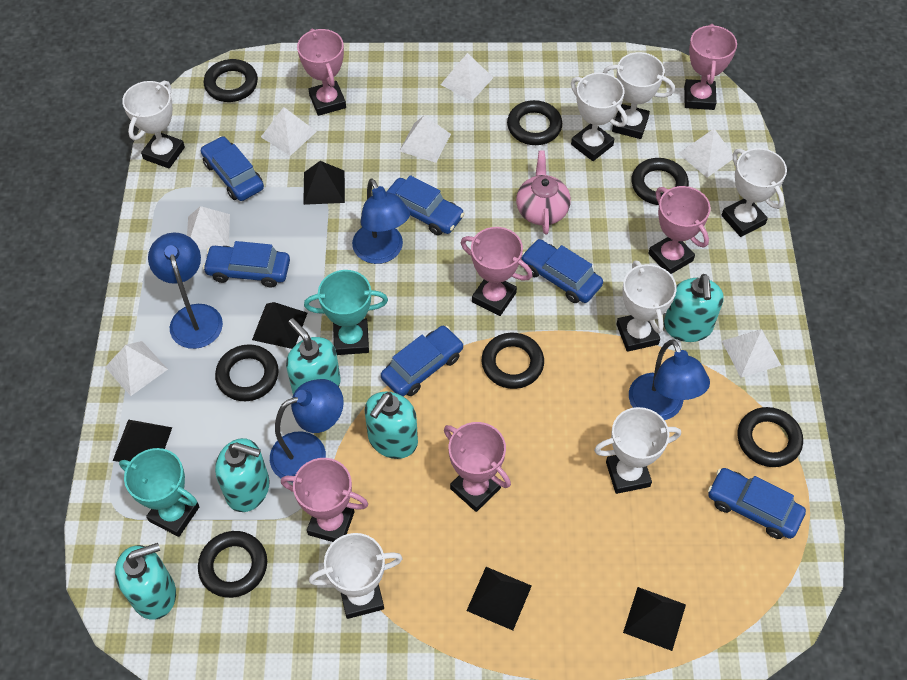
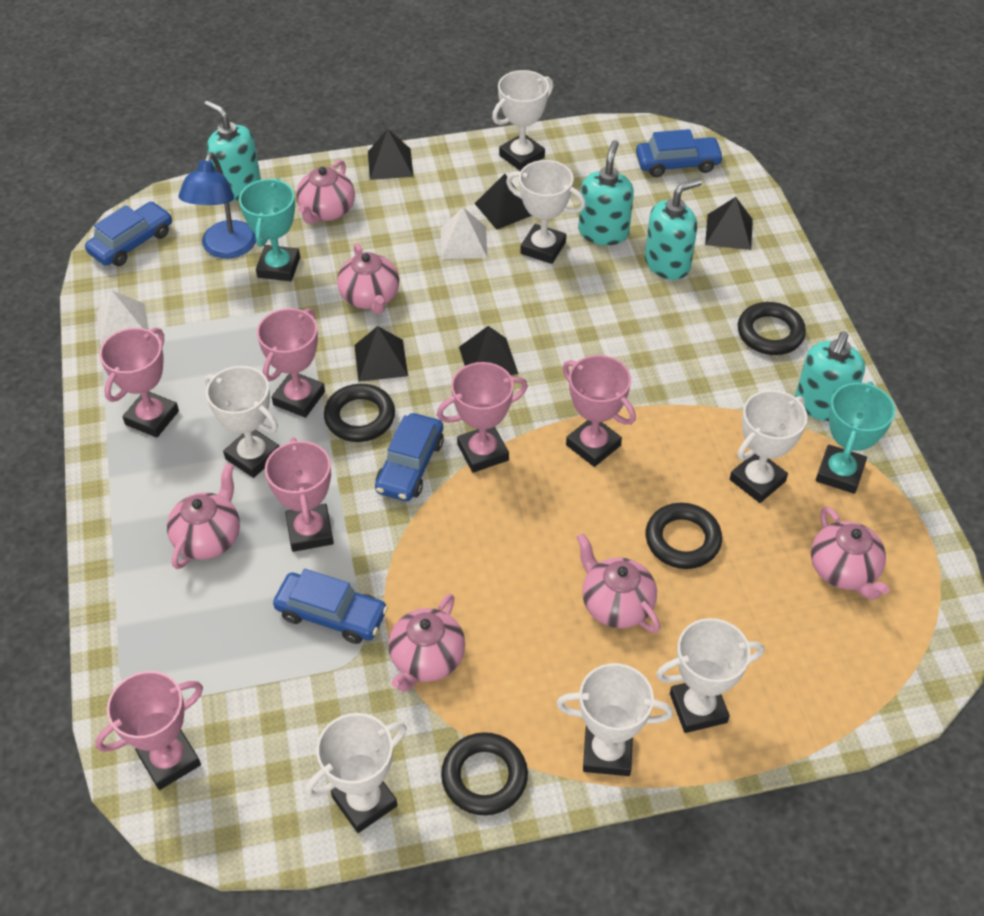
black ring: 7 -> 4
blue car: 6 -> 4
blue lamp: 4 -> 1
pink teapot: 1 -> 6
turquoise soap dispenser: 5 -> 4
white pyramid: 7 -> 2

